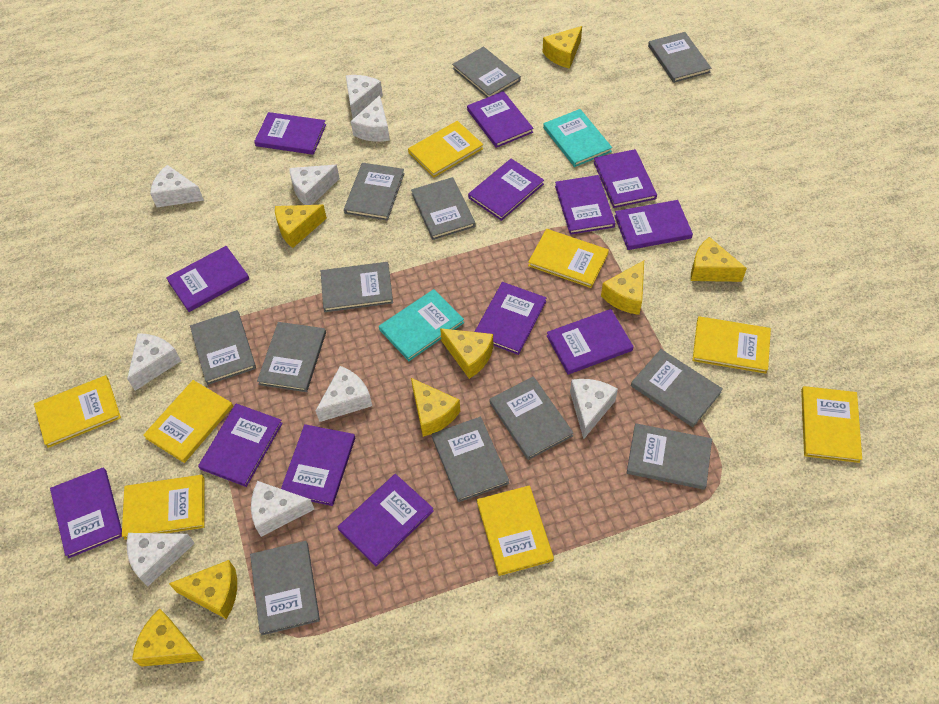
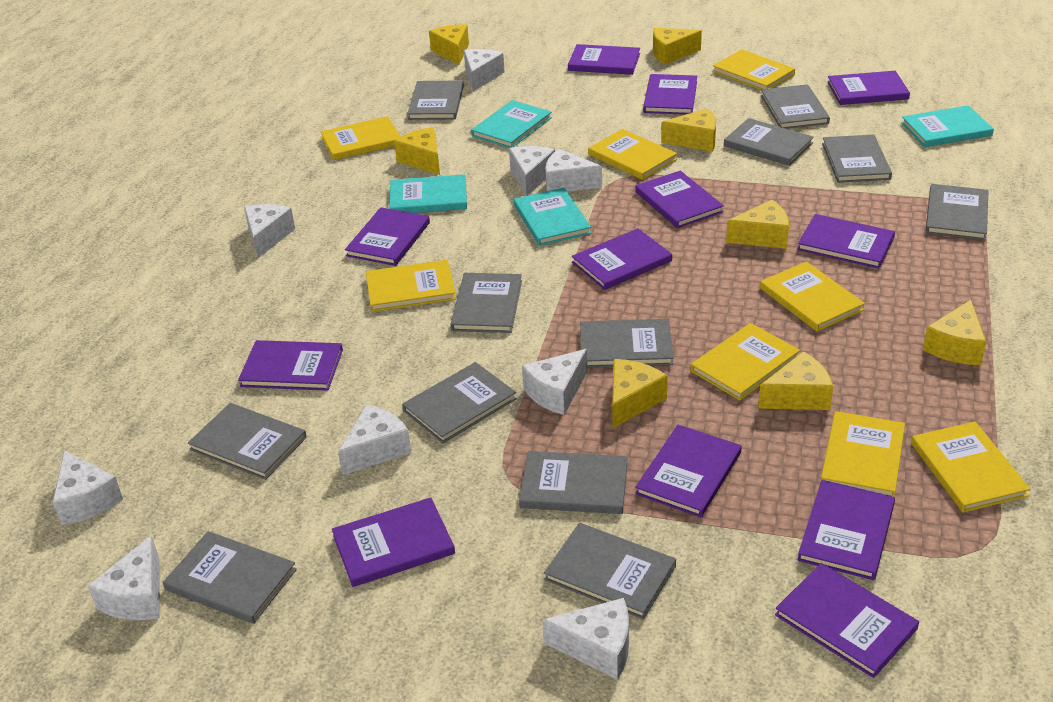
purple book: 13 -> 12
turquoise book: 2 -> 4

